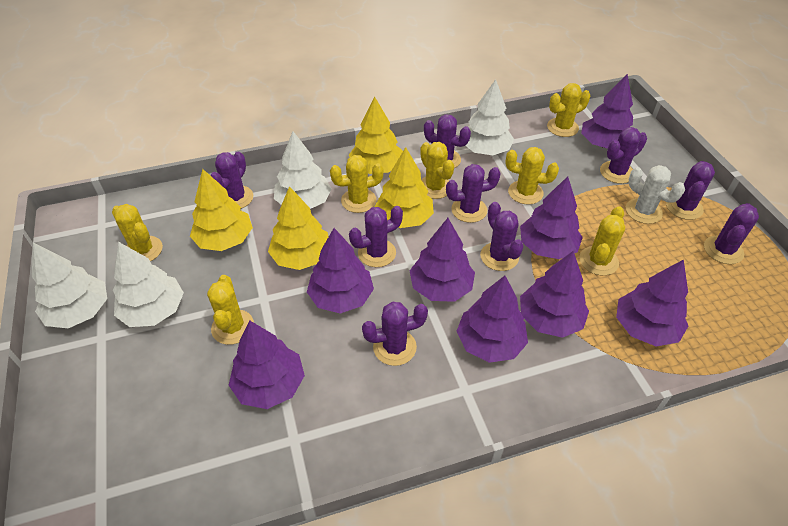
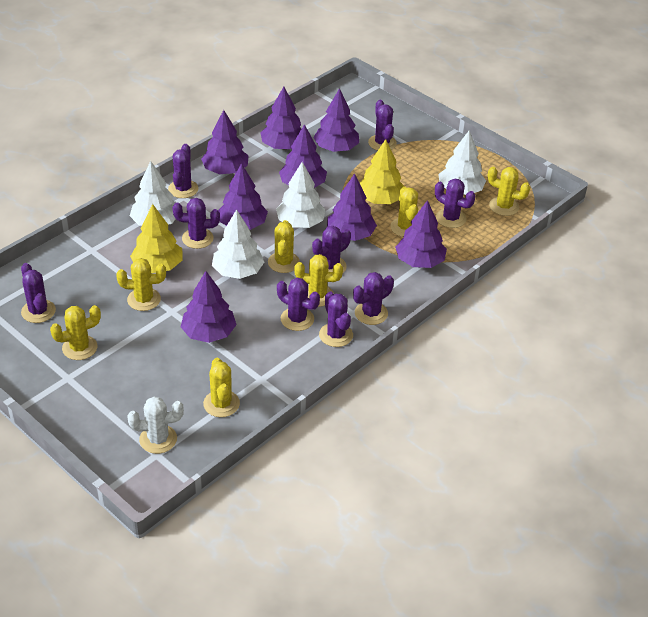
yellow tree: 4 -> 2

